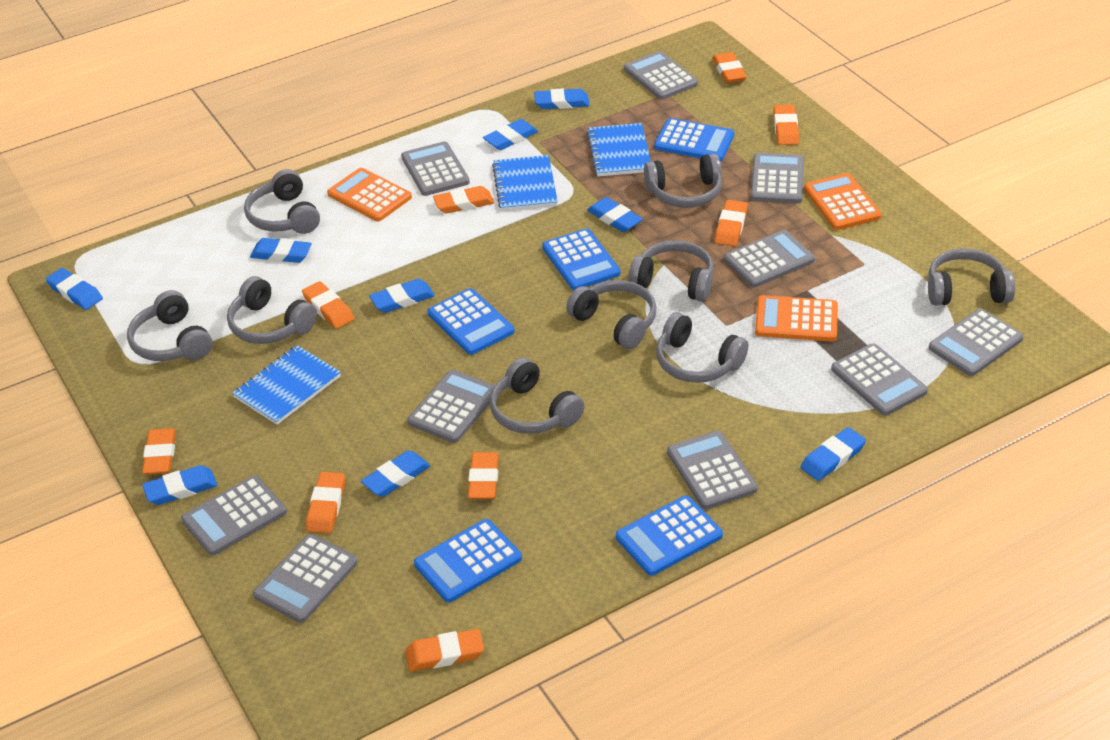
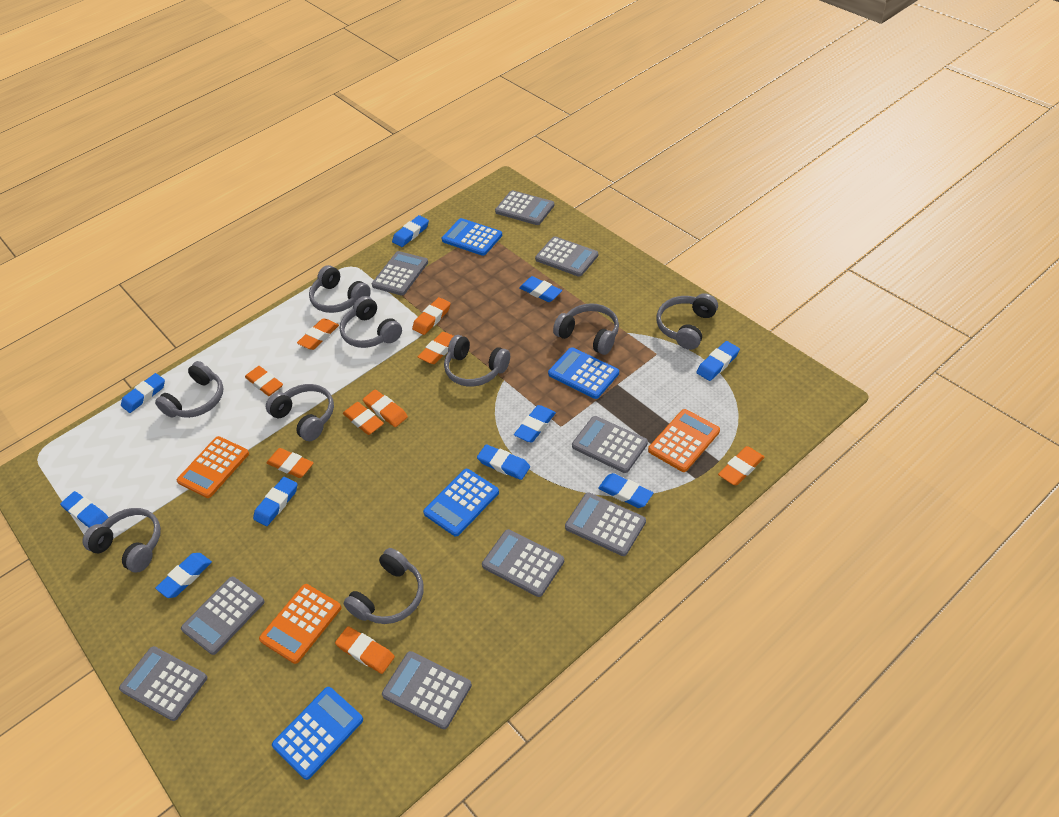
blue calculator: 5 -> 4
blue eraser: 9 -> 10
blue notebook: 3 -> 0
grey calculator: 10 -> 9

